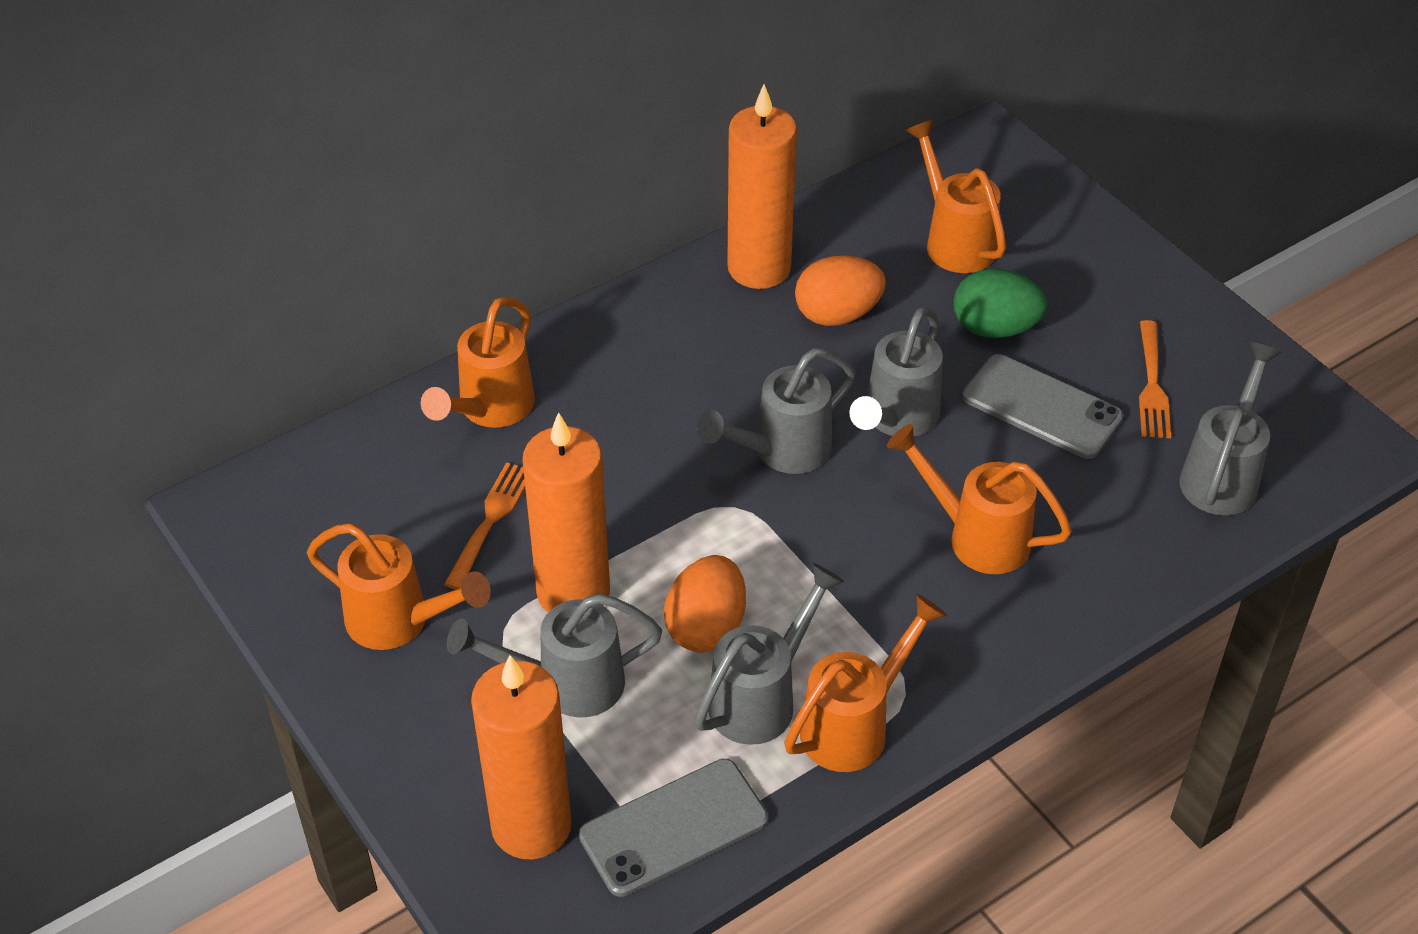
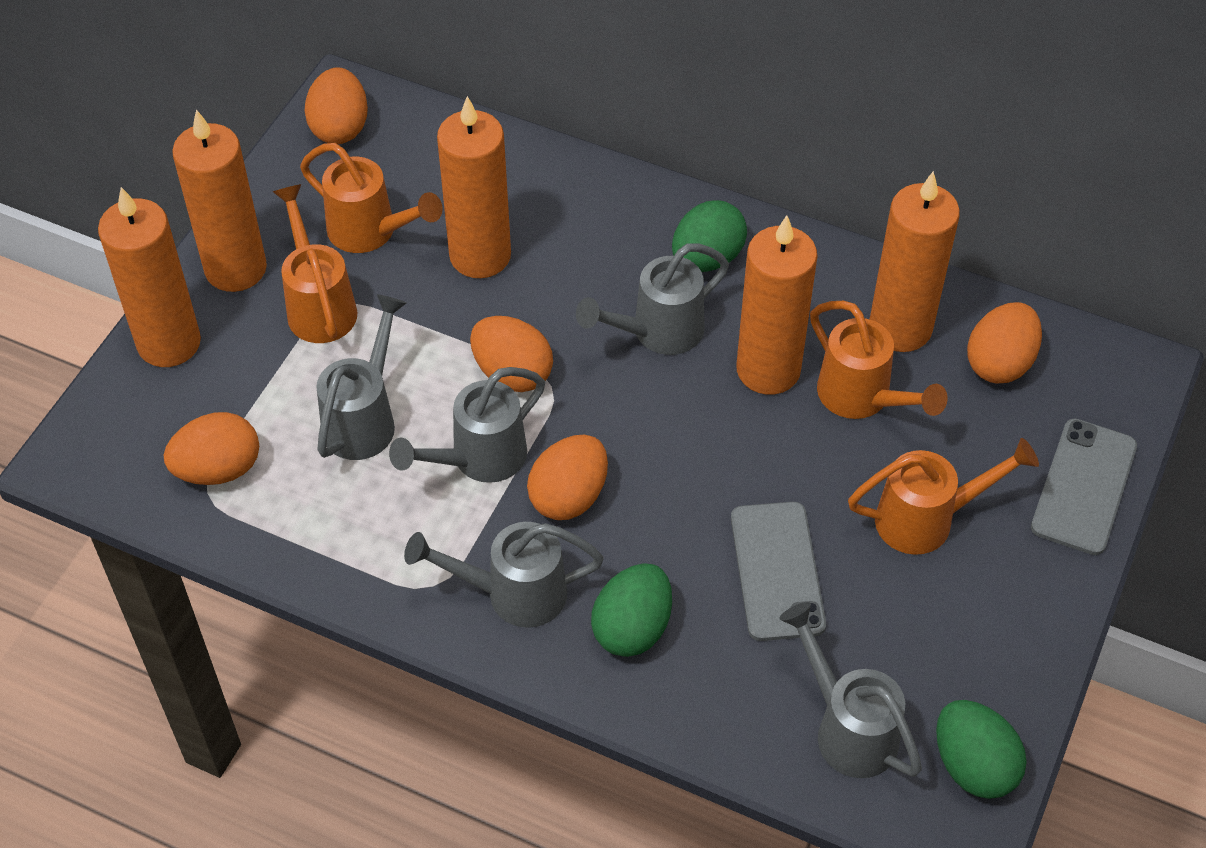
green egg: 1 -> 3
orange candle: 3 -> 5
orange egg: 2 -> 5
orange fork: 2 -> 0
orange watering can: 5 -> 4

